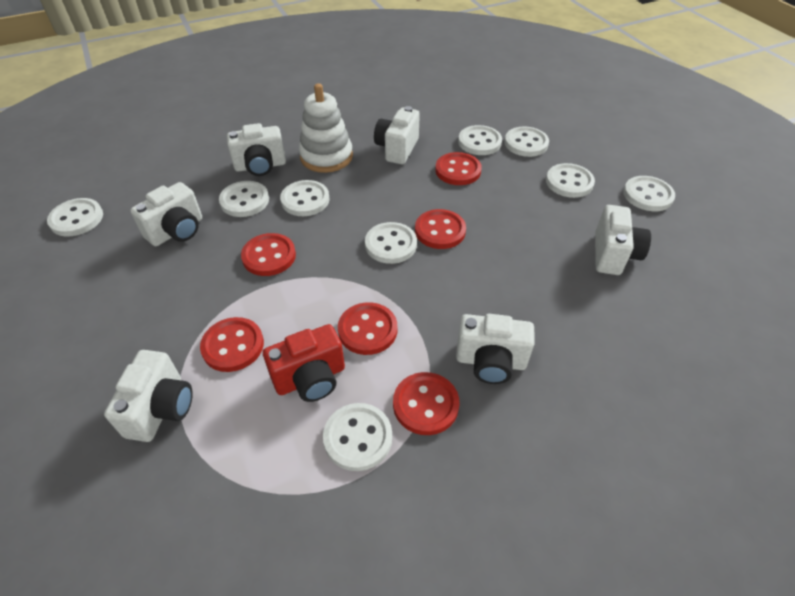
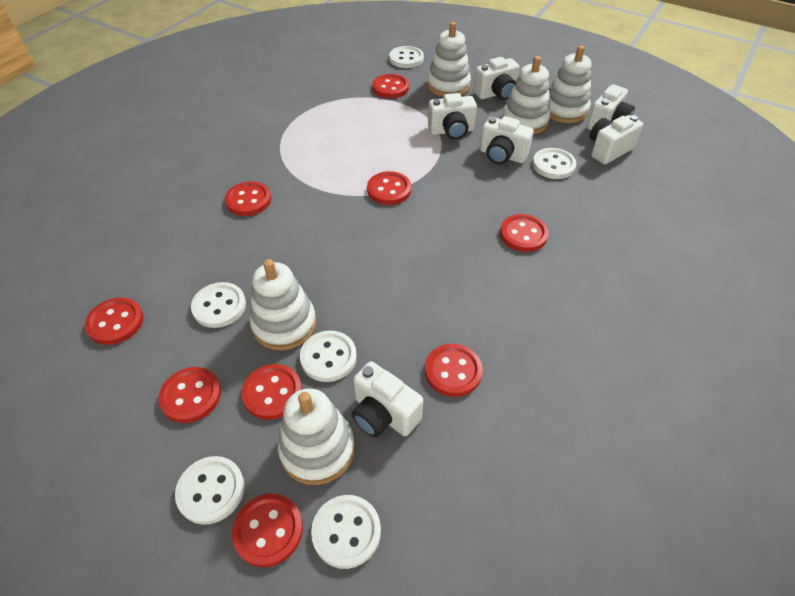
red button: 6 -> 9
red camera: 1 -> 0
white button: 9 -> 6
white stacking toy: 1 -> 5

